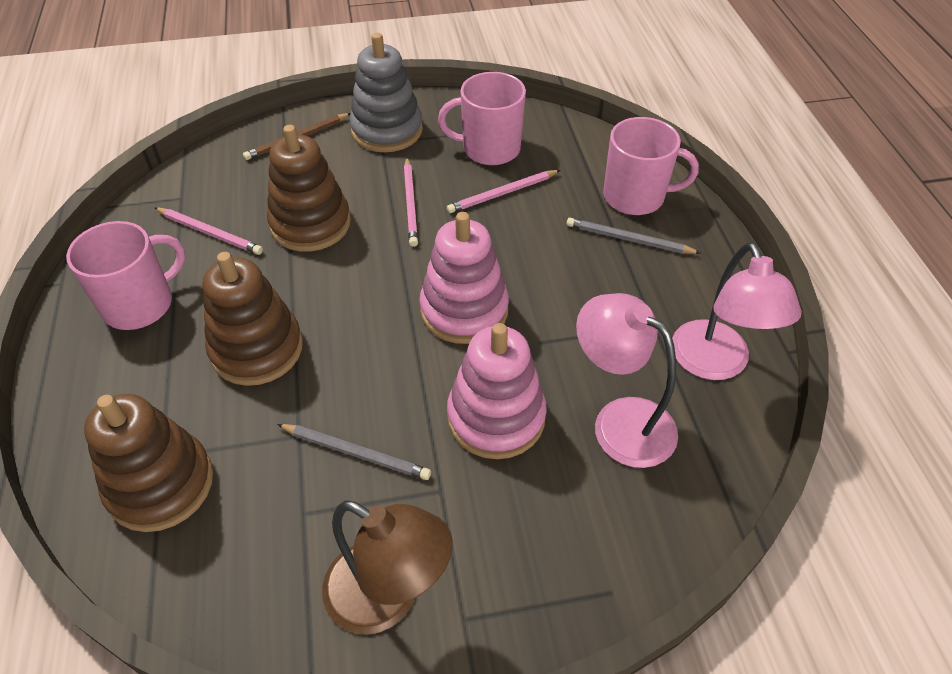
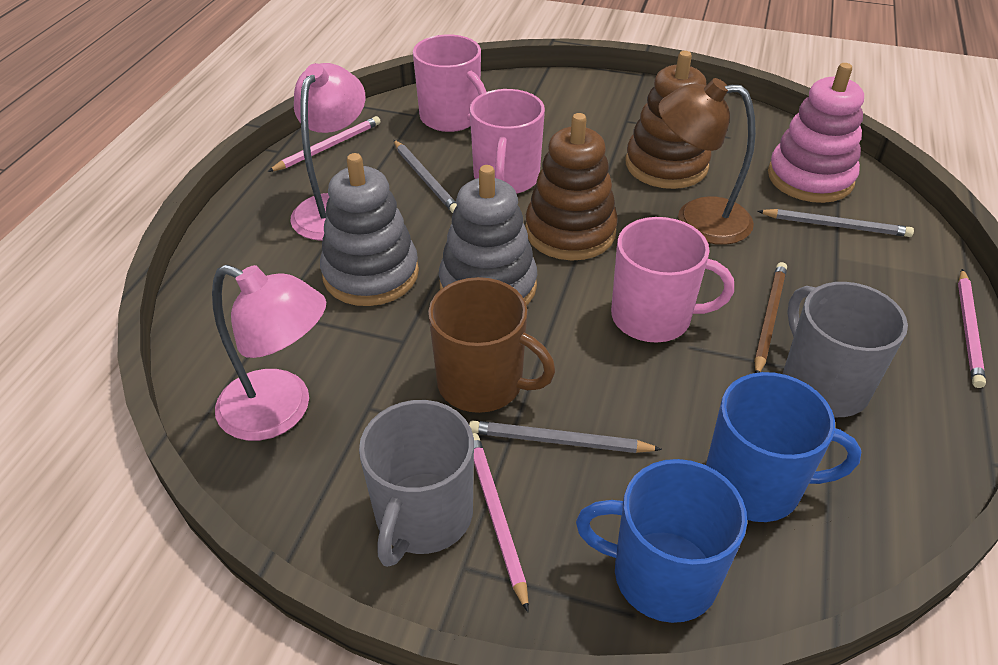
blue mug: 0 -> 2
brown mug: 0 -> 1
brown stacking toy: 3 -> 2
grey mug: 0 -> 2
grey pencil: 2 -> 3
grey stacking toy: 1 -> 2
pink stacking toy: 2 -> 1

